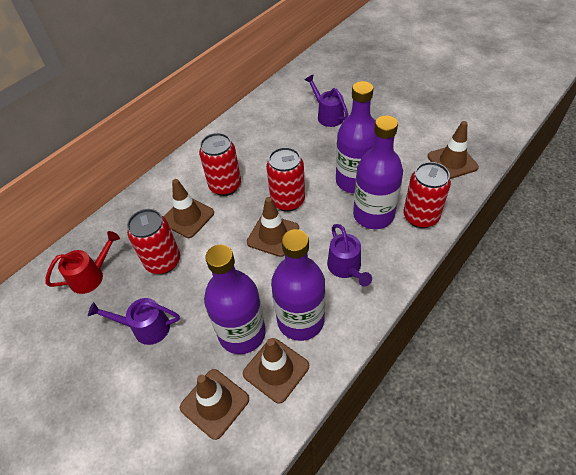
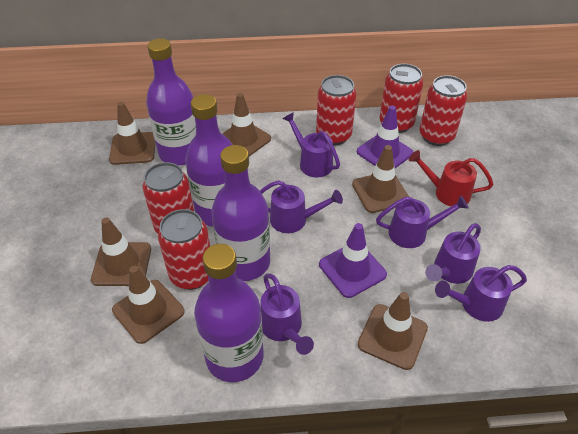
brown traffic cone: 5 -> 6
purple traffic cone: 0 -> 2
purple watering can: 3 -> 6
red can: 4 -> 5

